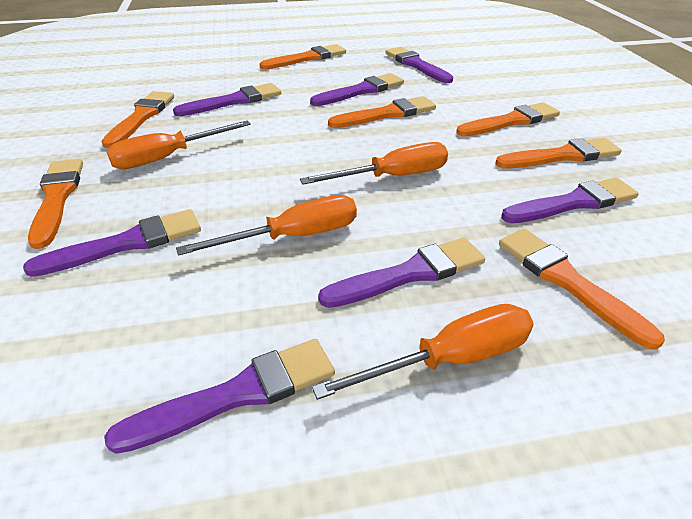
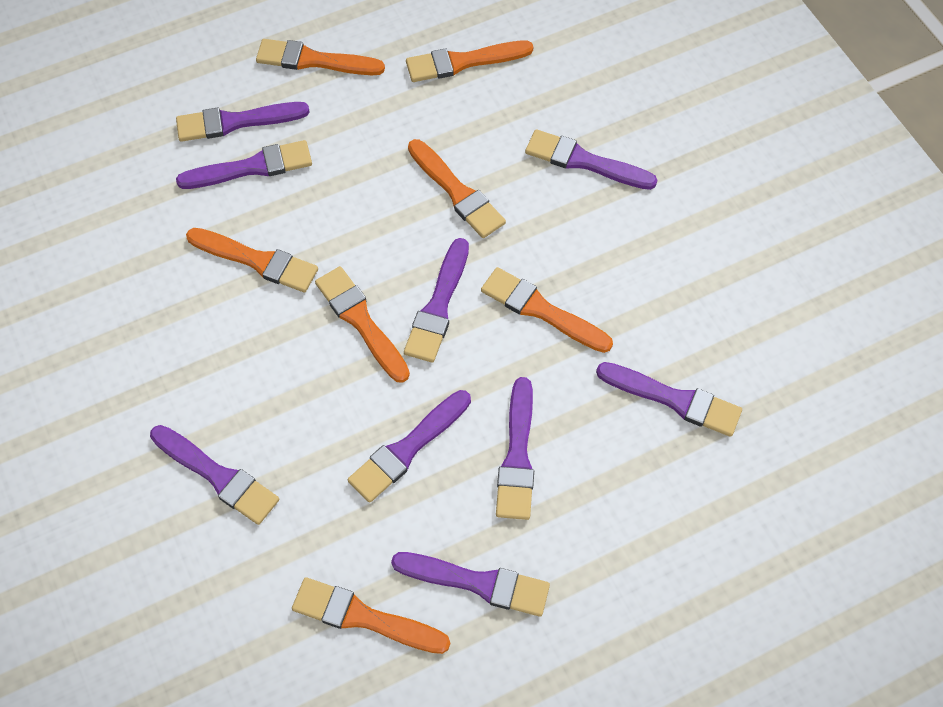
orange screwdriver: 4 -> 0
purple brush: 7 -> 9

